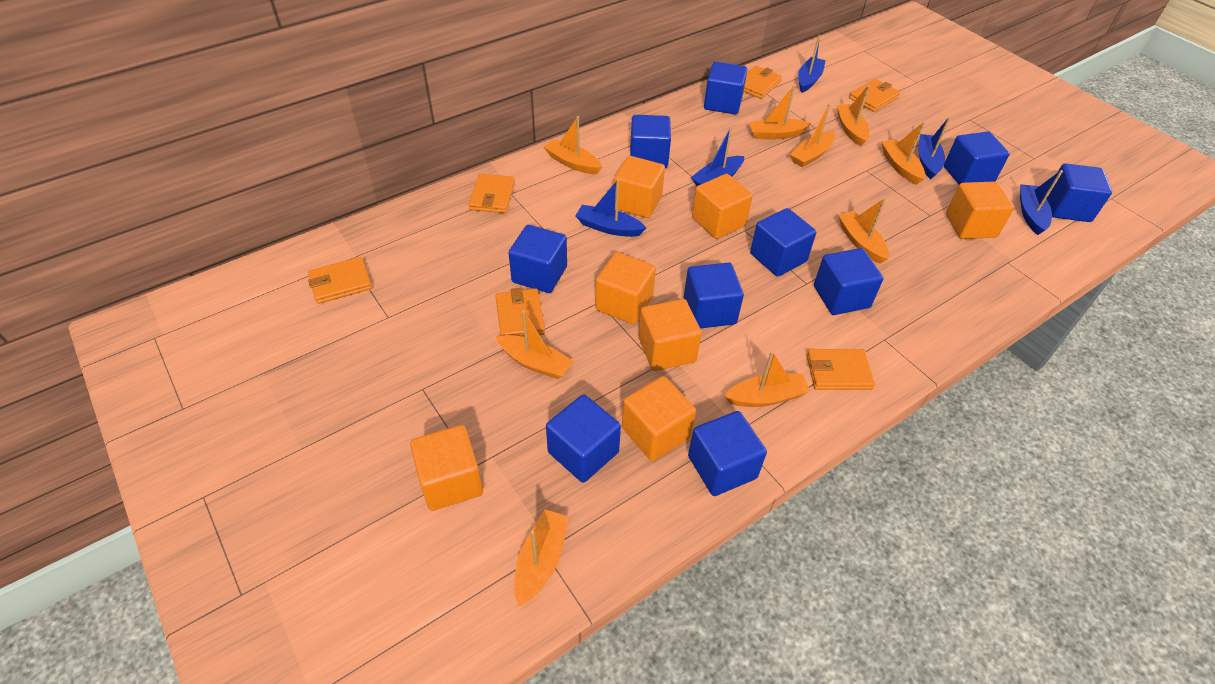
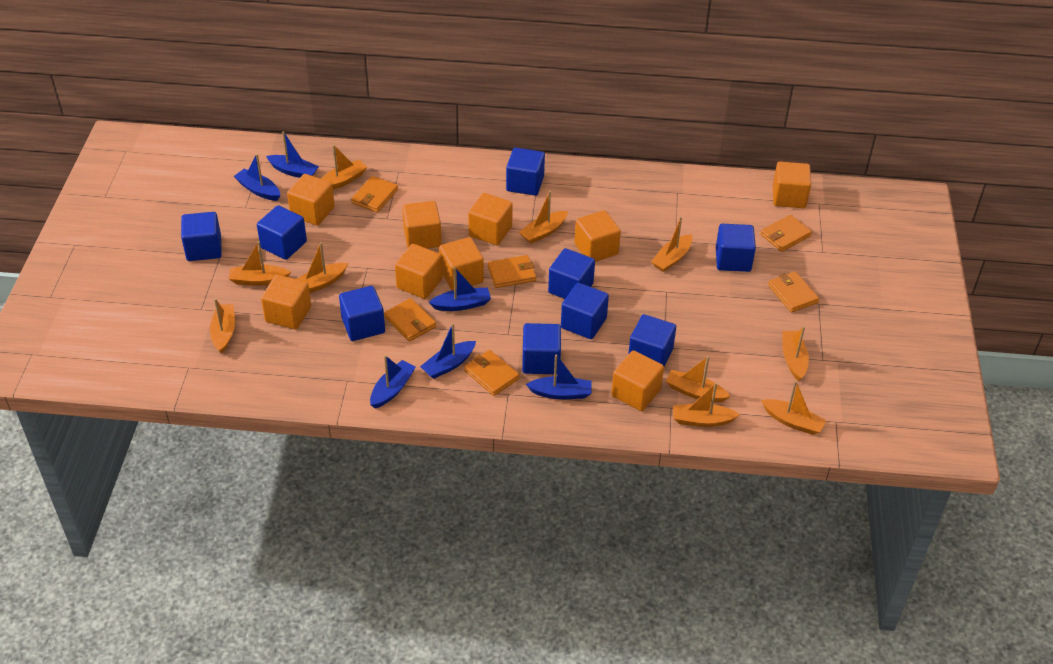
blue boat: 5 -> 6
blue cube: 10 -> 9
orange boat: 9 -> 10
orange cube: 7 -> 9

